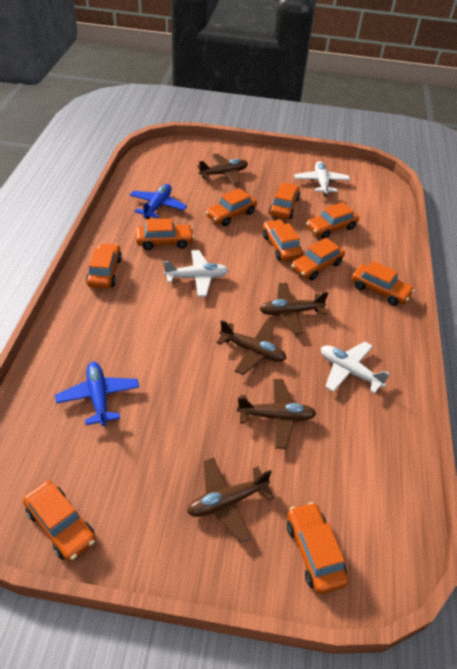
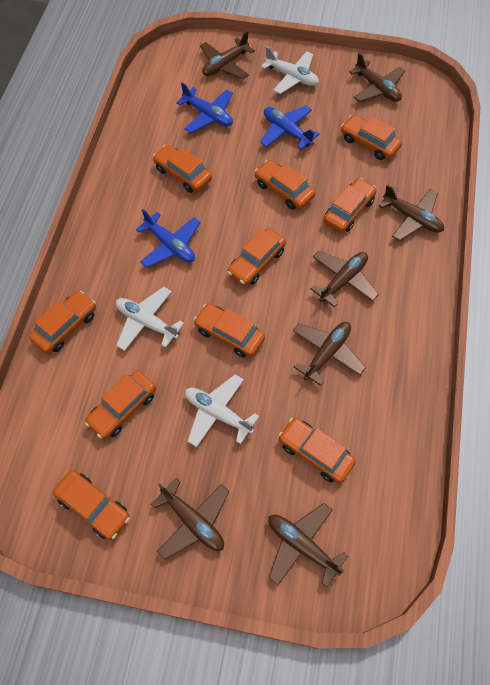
blue plane: 2 -> 3
brown plane: 5 -> 7

